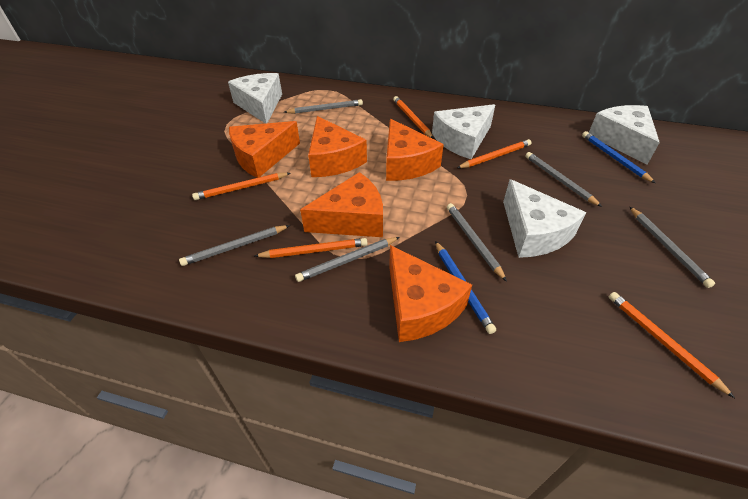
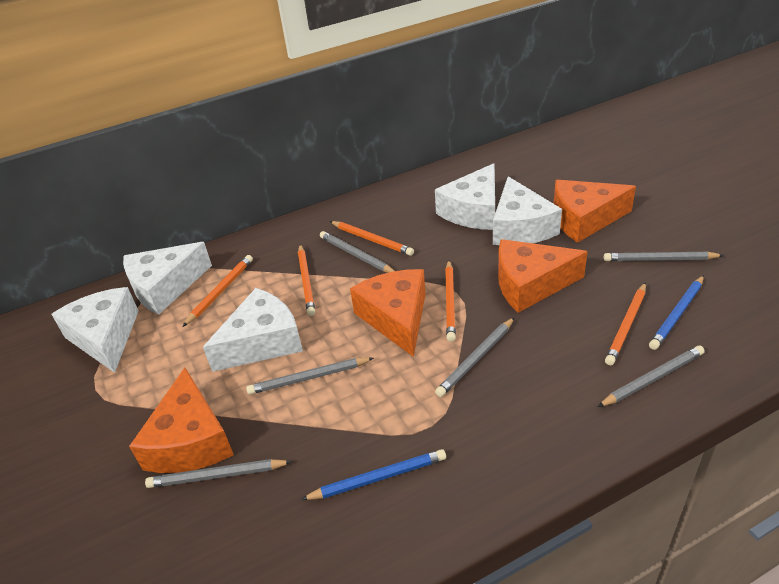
orange cheese: 5 -> 4
white cheese: 4 -> 5

